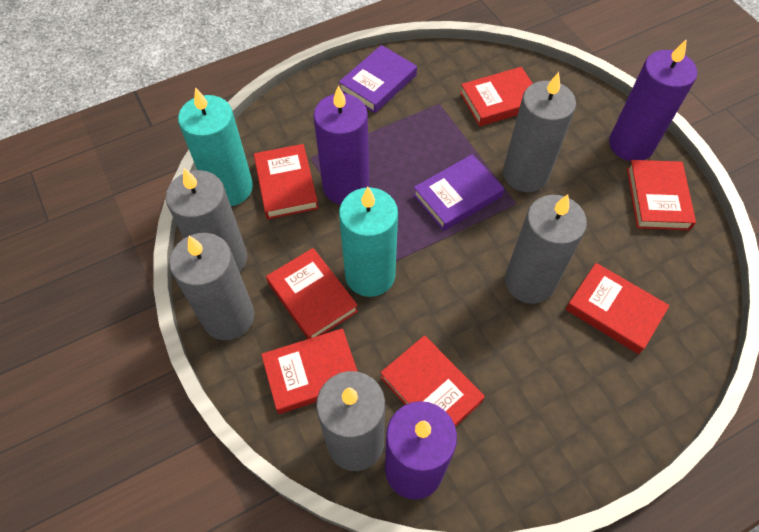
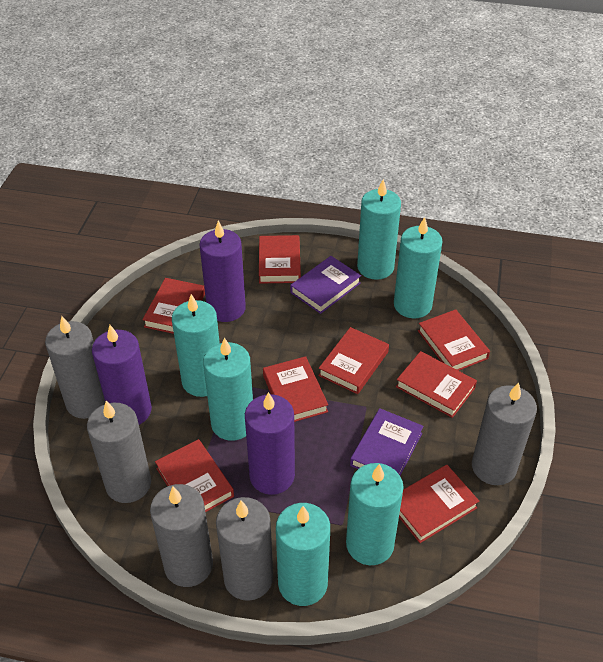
red book: 7 -> 8
turquoise candle: 2 -> 6

